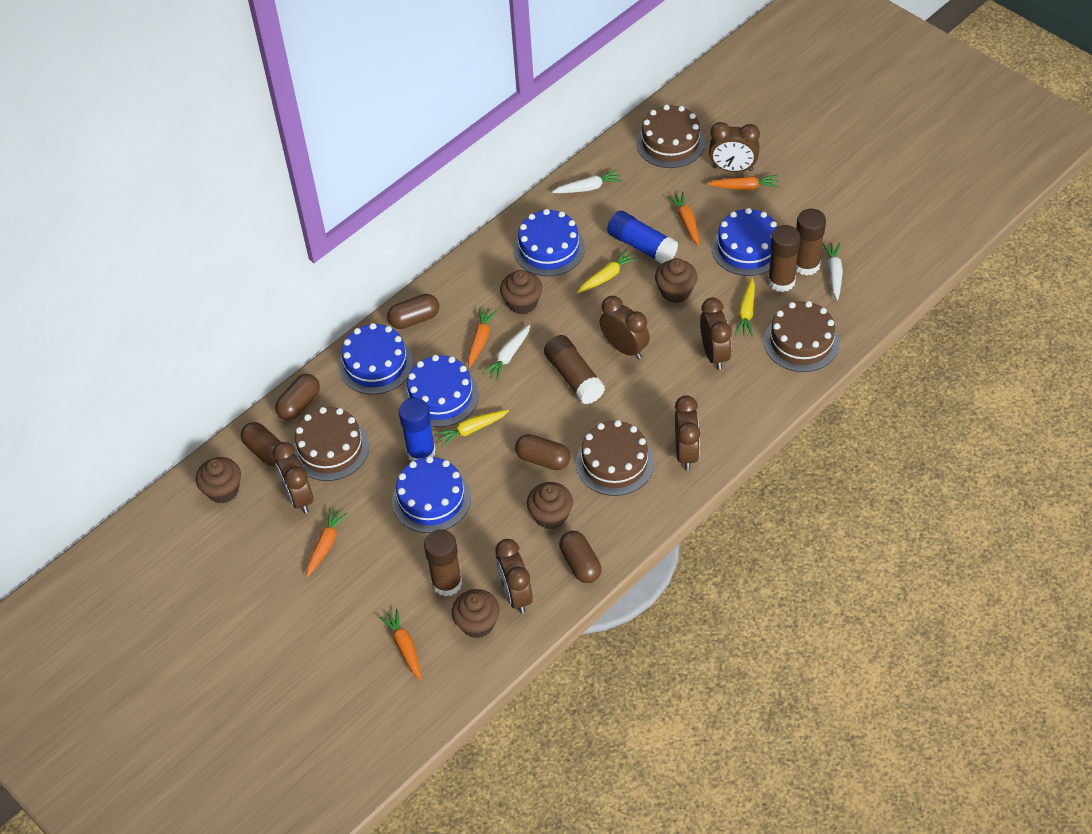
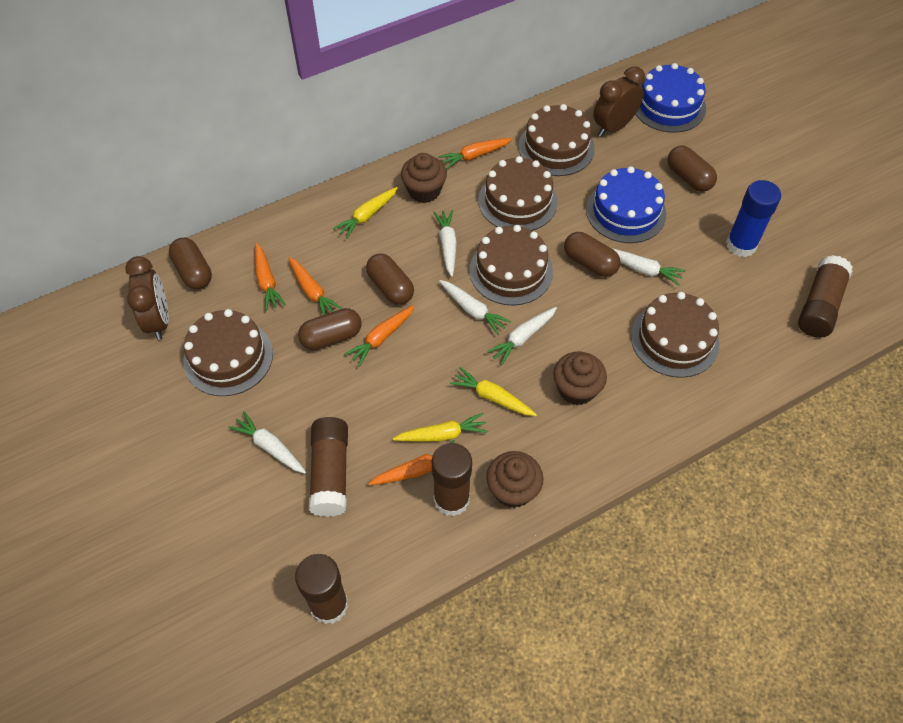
blue cake: 5 -> 2
blue glue stick: 2 -> 1
brown cake: 4 -> 5
brown clock: 6 -> 2
brown cupcake: 5 -> 3
white carrot: 3 -> 5

